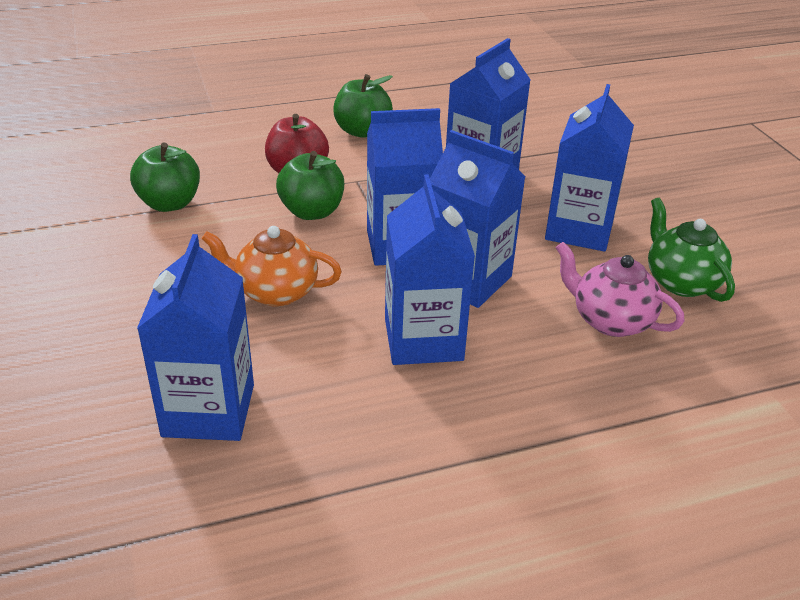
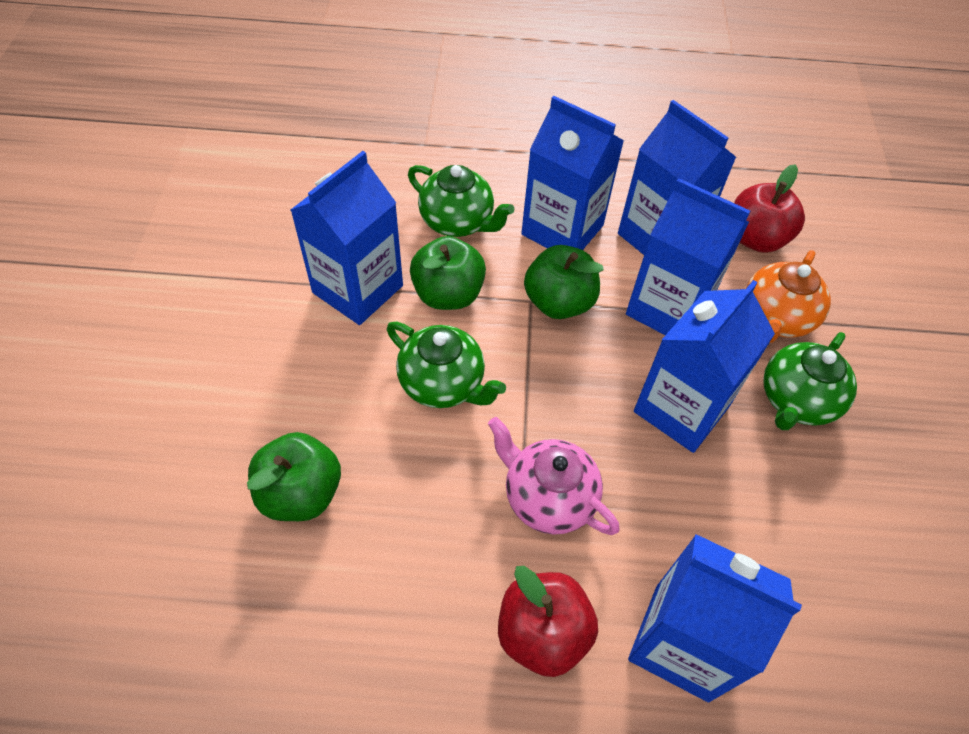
green teapot: 1 -> 3
red apple: 1 -> 2

